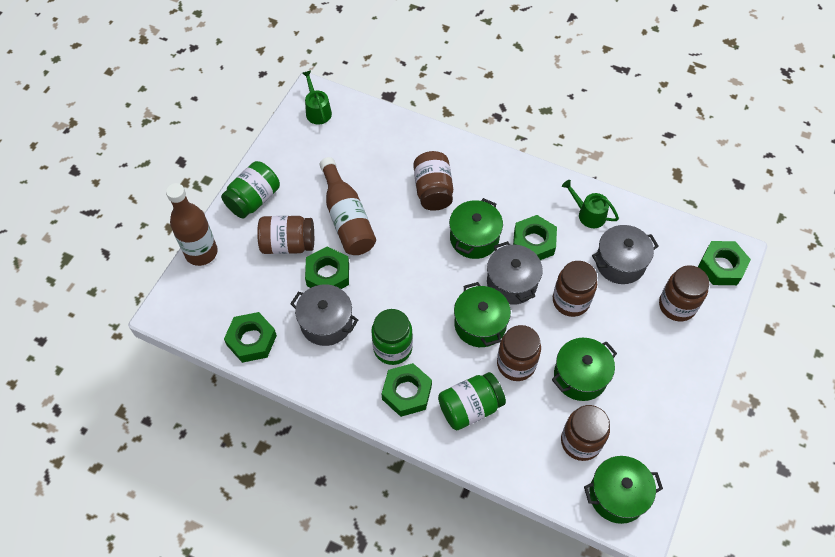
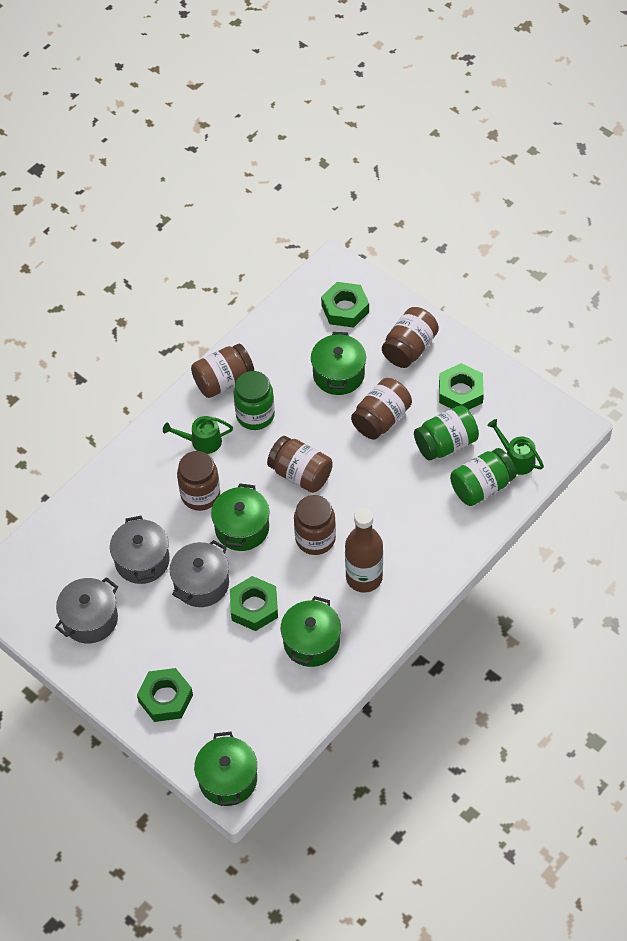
brown bottle: 2 -> 1
green nut: 5 -> 4

